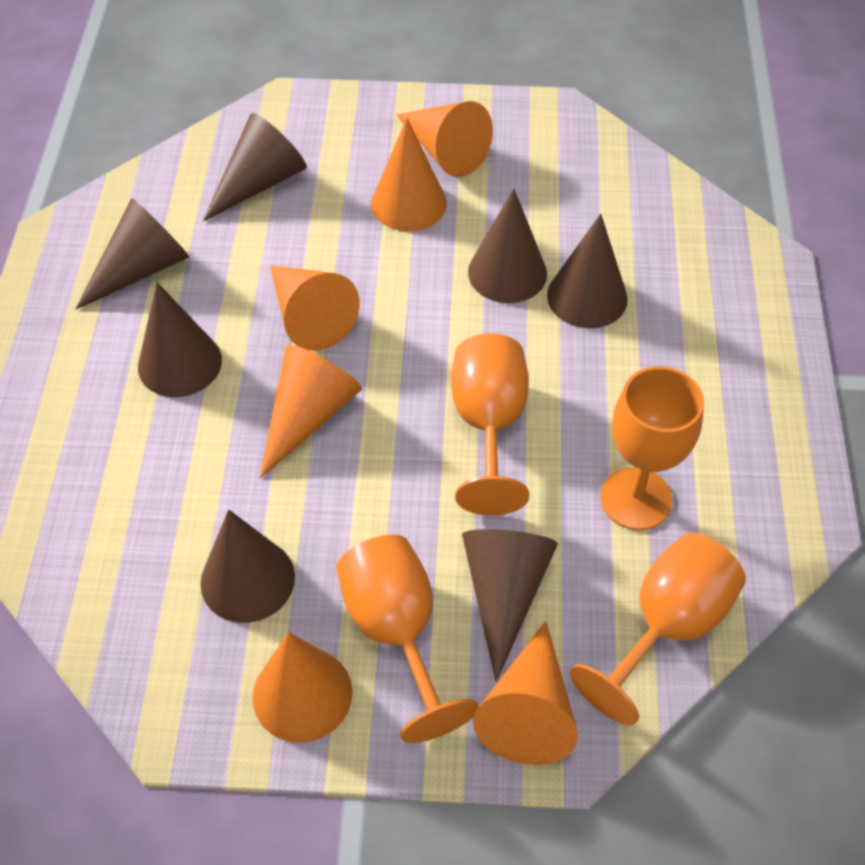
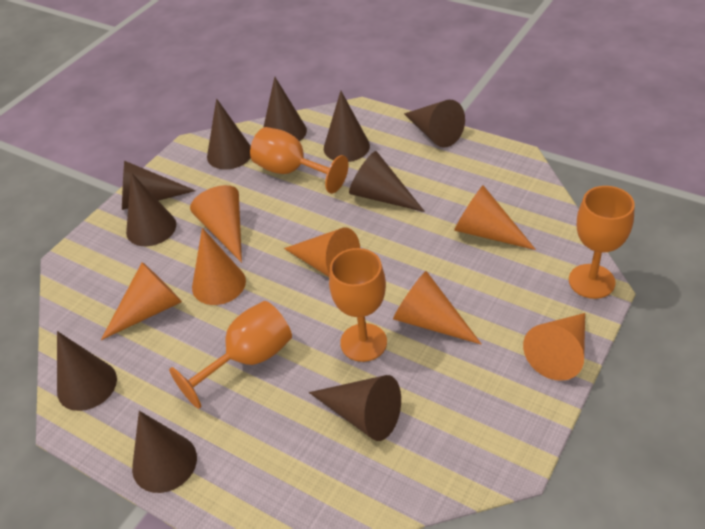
brown cone: 7 -> 10
orange cone: 6 -> 7

